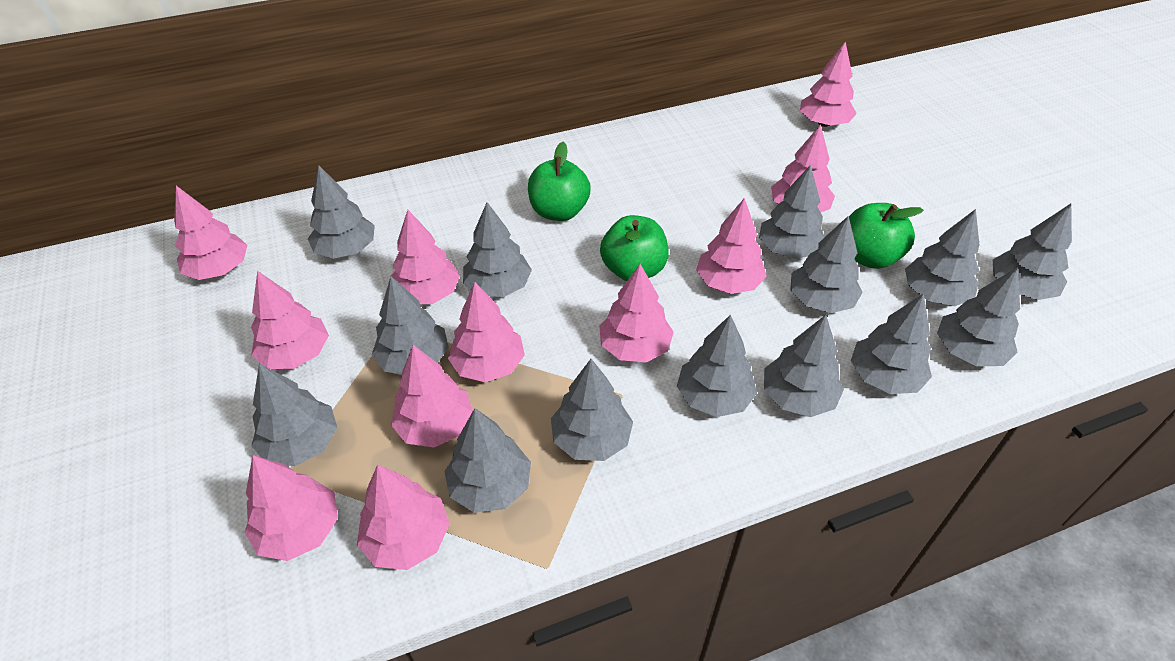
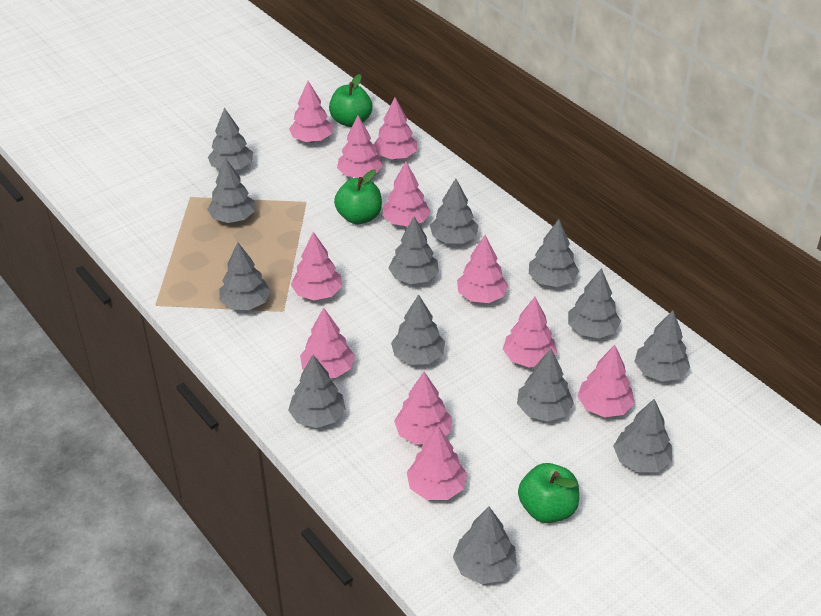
grey tree: 14 -> 13

